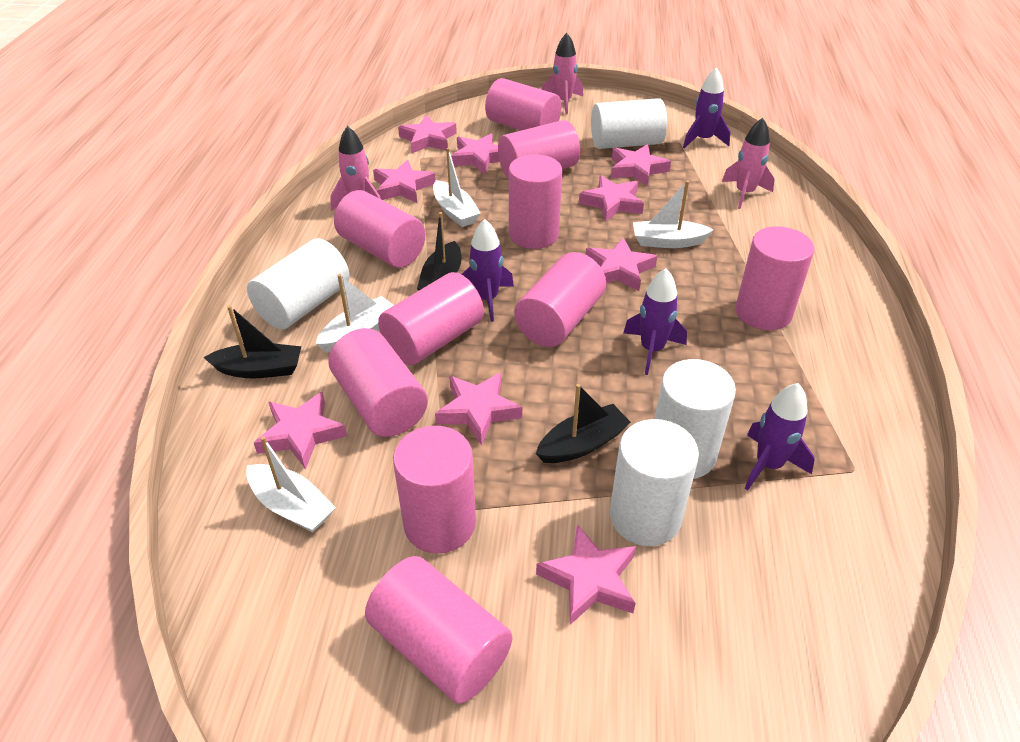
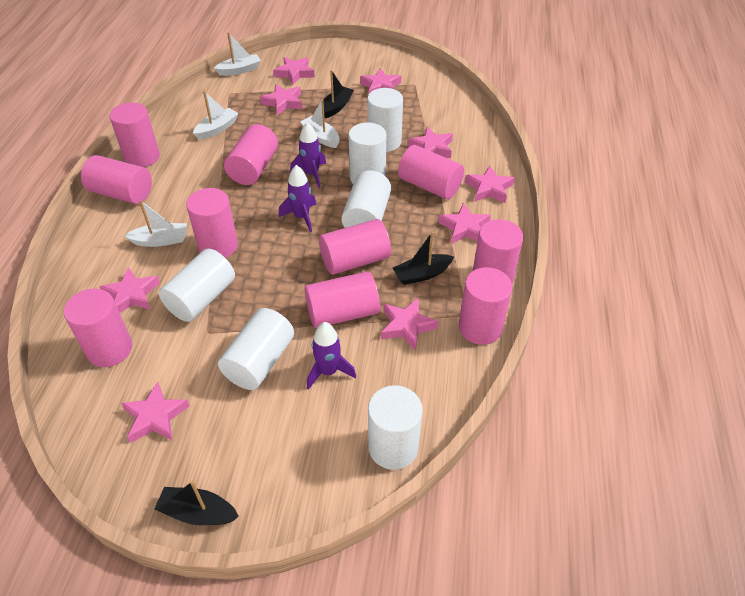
pink rocket: 3 -> 0
purple rocket: 4 -> 3
white cylinder: 4 -> 6

